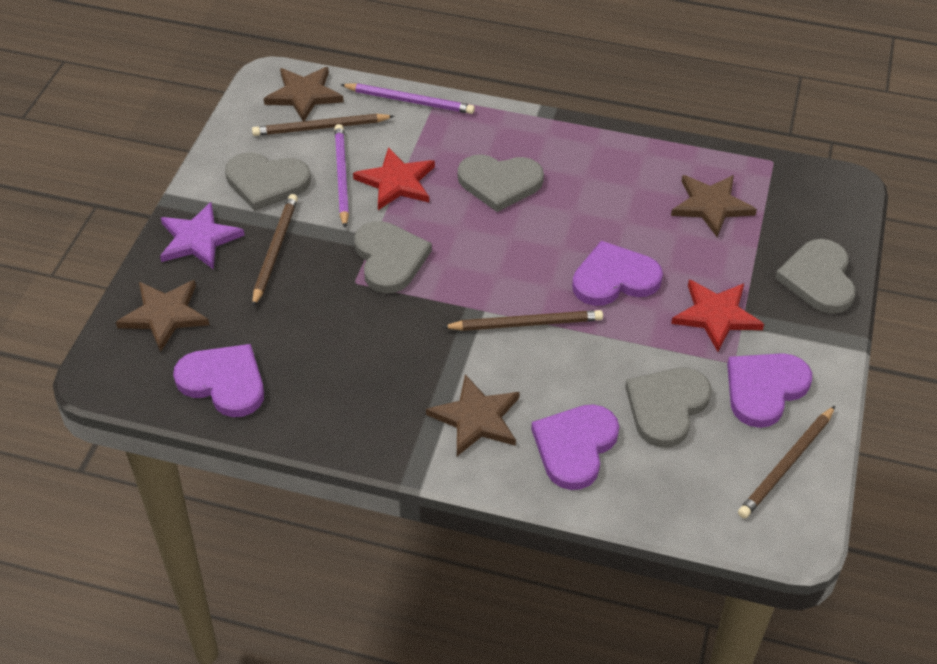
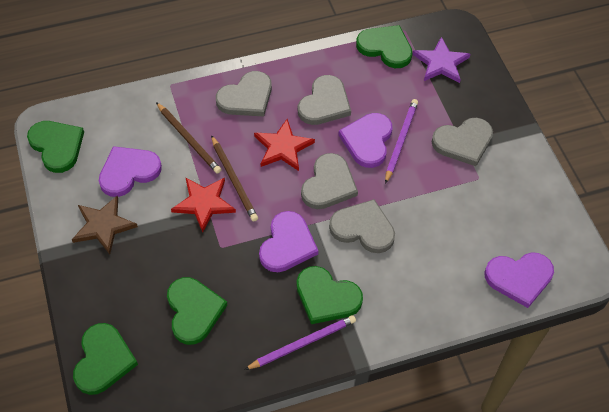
brown pencil: 4 -> 2
brown star: 4 -> 1
green heart: 0 -> 5

